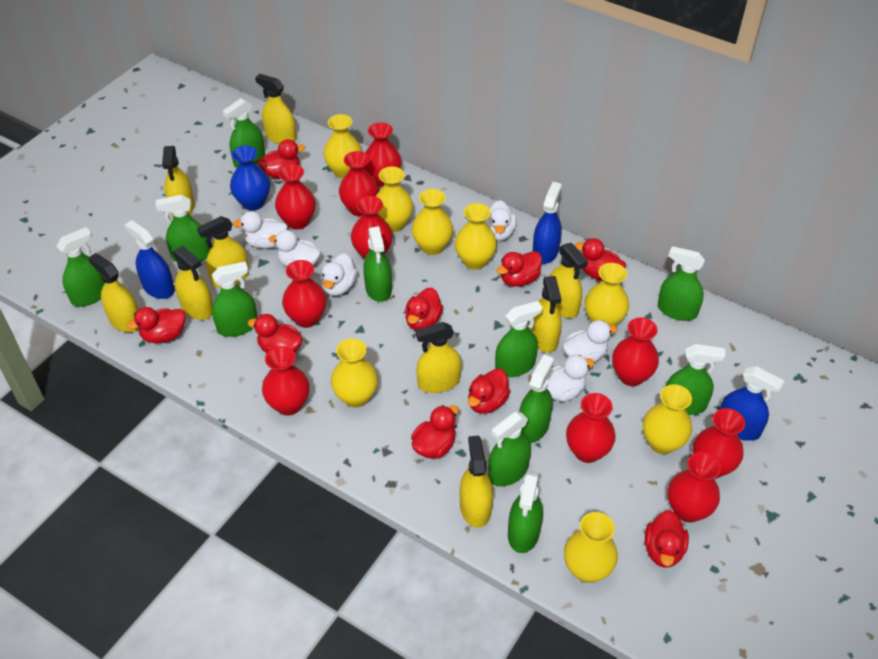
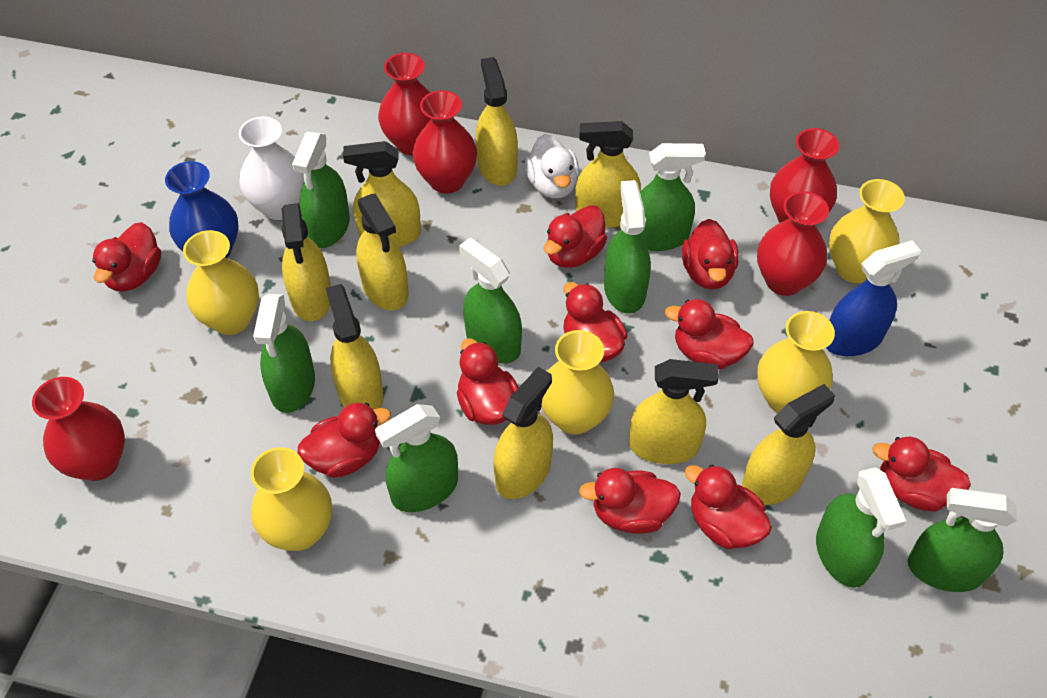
blue spray bottle: 3 -> 1
green spray bottle: 11 -> 8
red duck: 9 -> 10
red vase: 10 -> 5
white duck: 6 -> 1
white vase: 0 -> 1
yellow vase: 8 -> 5

